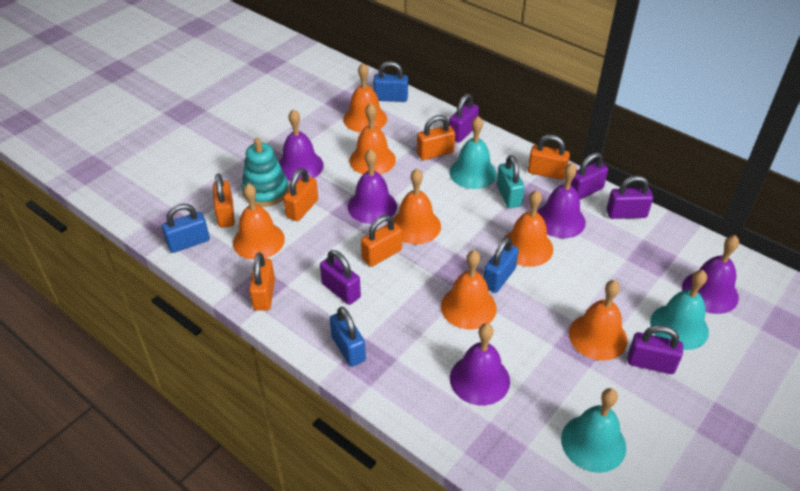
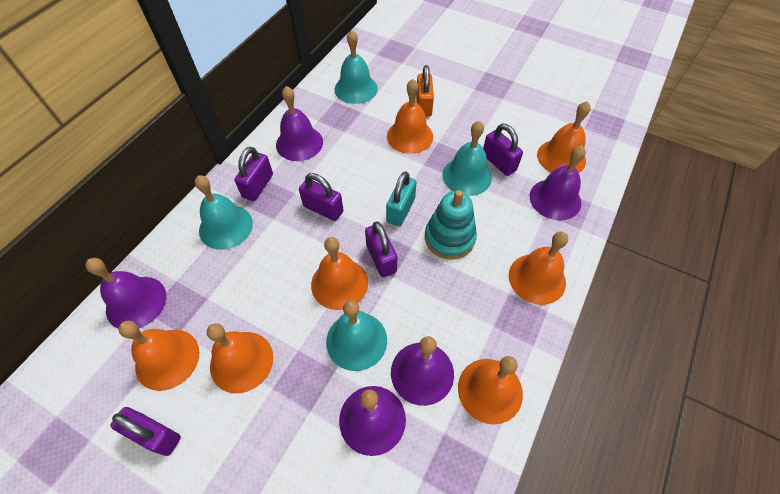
blue padlock: 4 -> 0
orange padlock: 6 -> 1
turquoise bell: 3 -> 4

